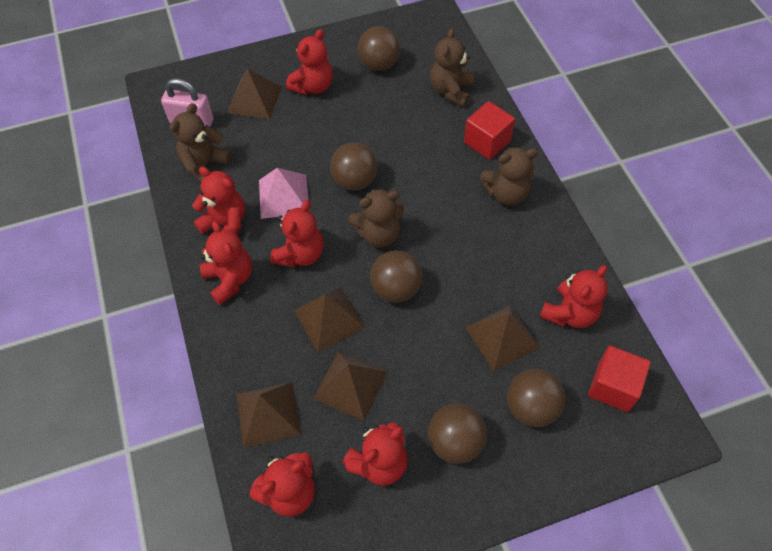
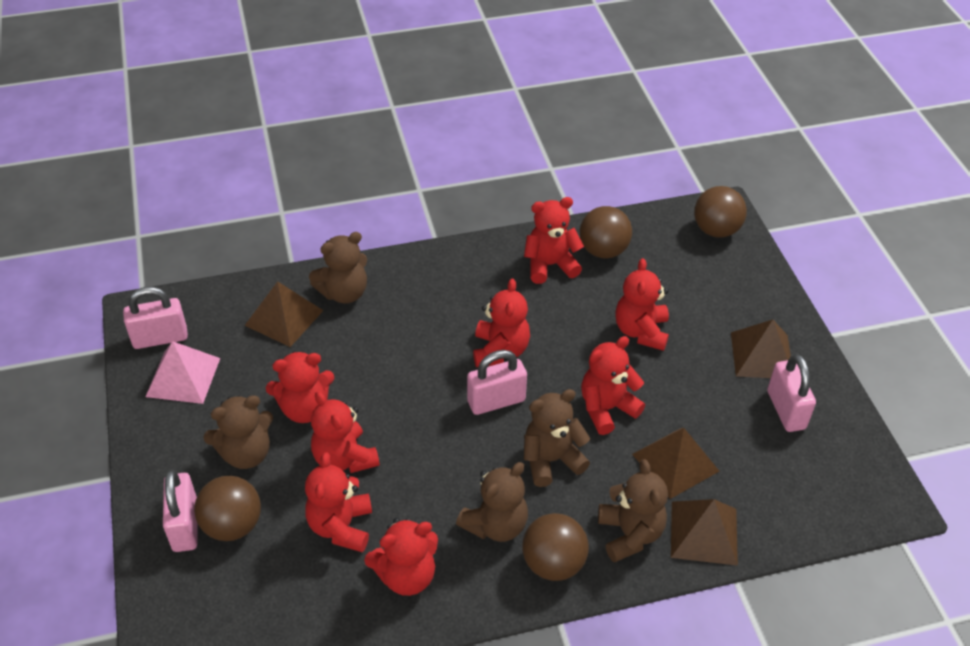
brown ball: 5 -> 4
brown pyramid: 5 -> 4
brown teddy bear: 4 -> 5
pink padlock: 1 -> 4
red cube: 2 -> 0
red teddy bear: 7 -> 8

